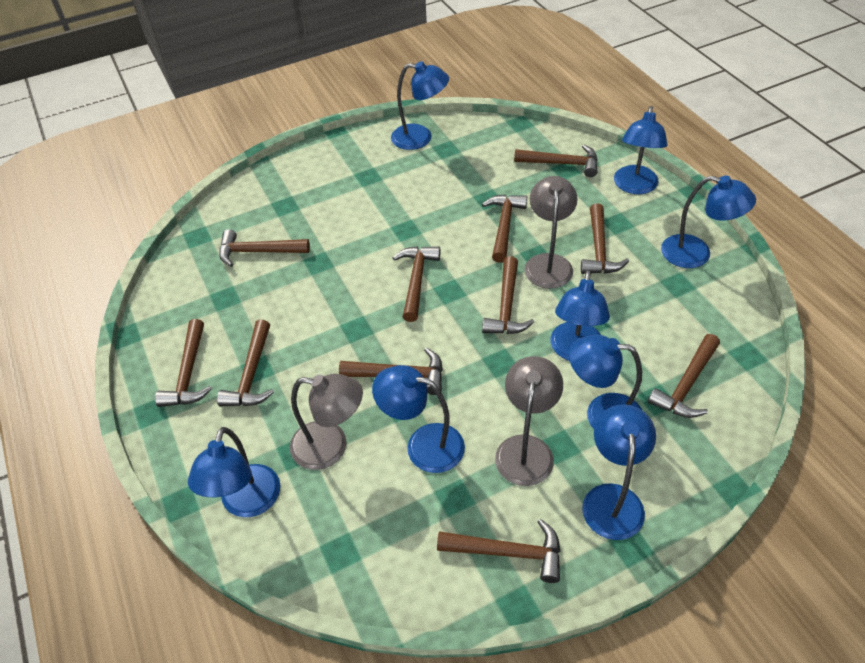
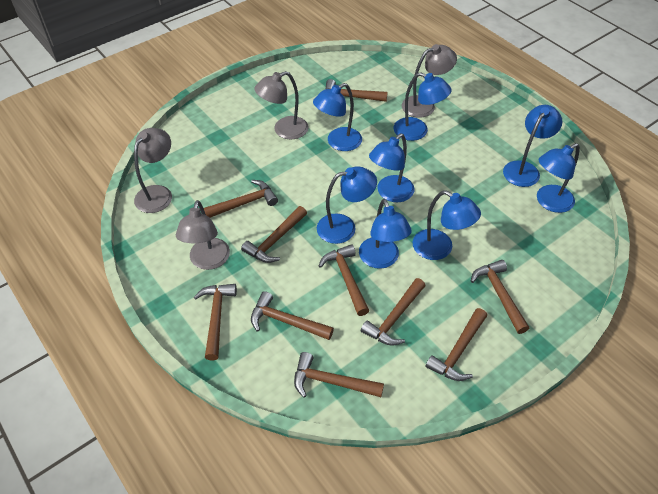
brown hammer: 11 -> 10
grey lamp: 3 -> 4

